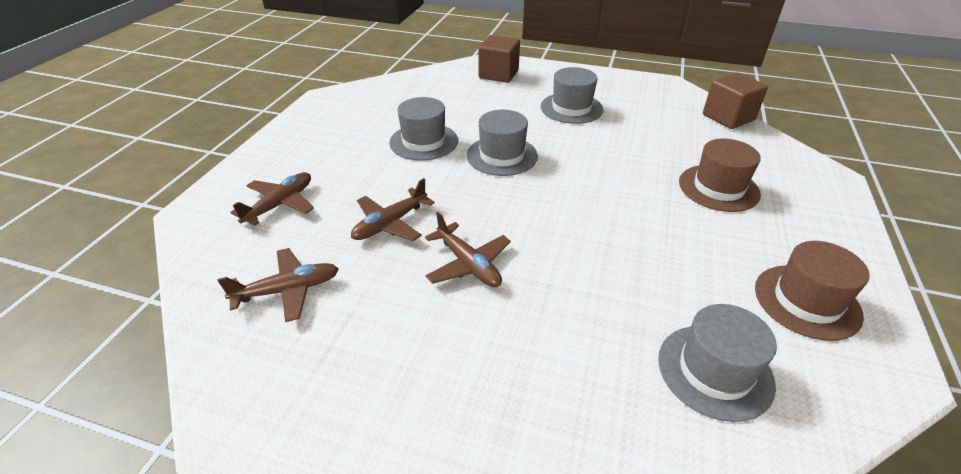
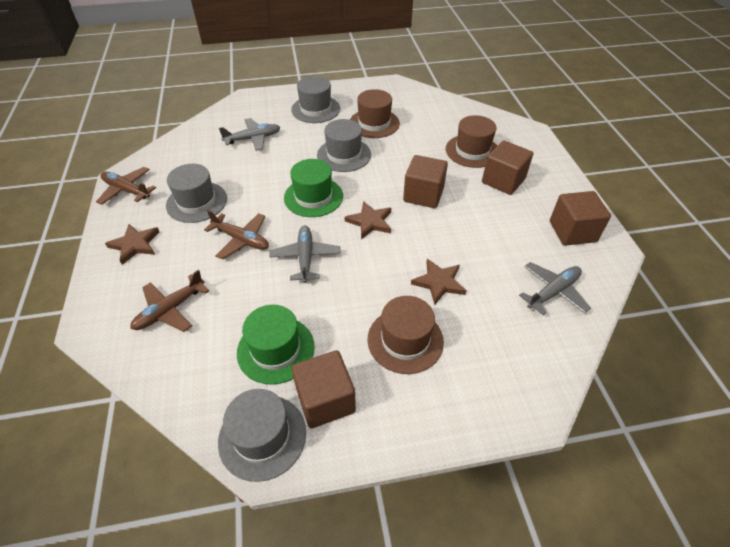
brown cube: 2 -> 4
brown hat: 2 -> 3
brown plane: 4 -> 3
brown star: 0 -> 3
green hat: 0 -> 2
grey plane: 0 -> 3

